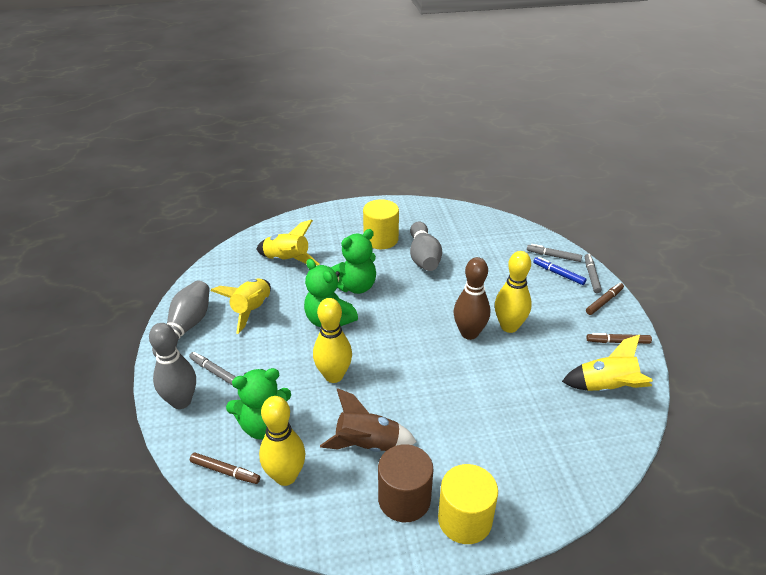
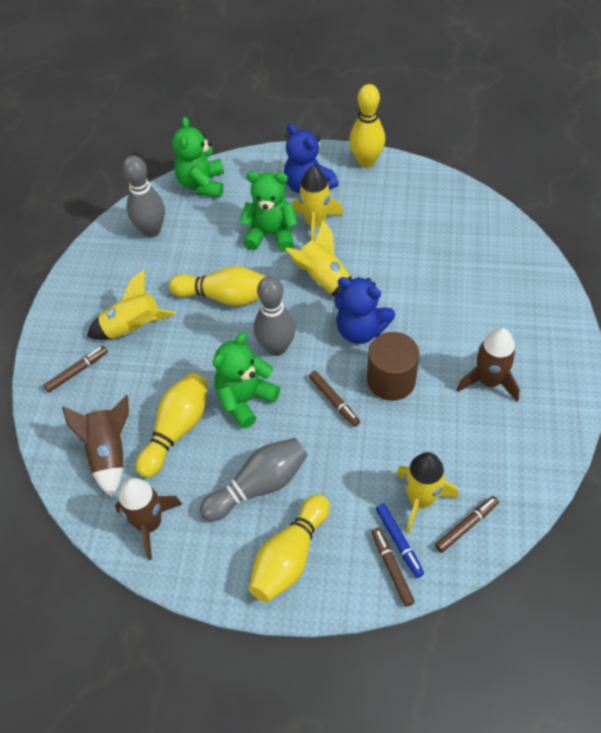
blue teddy bear: 0 -> 2
brown bowling pin: 1 -> 0
brown marker: 3 -> 4
brown rocket: 1 -> 3
grey marker: 3 -> 0
yellow bowling pin: 3 -> 4
yellow cylinder: 2 -> 0
yellow rocket: 3 -> 4

